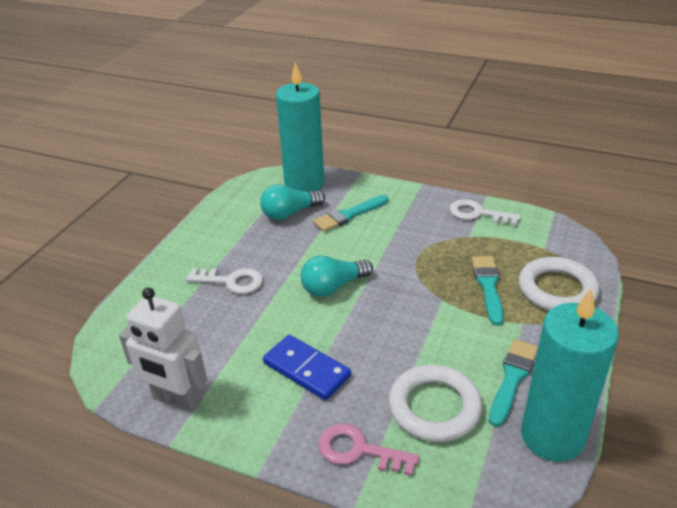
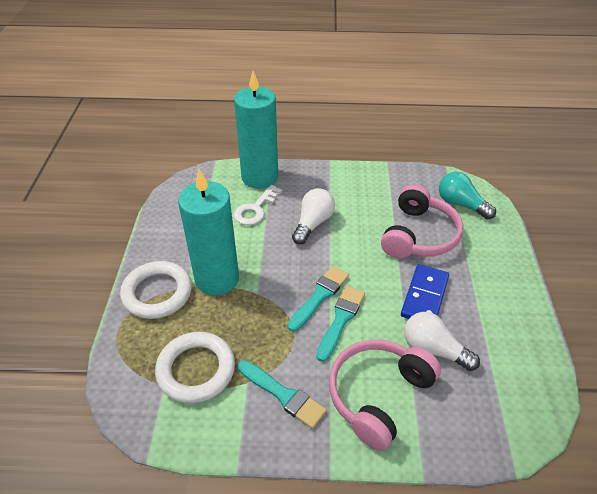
pink headphones: 0 -> 2
pink key: 1 -> 0
turquoise light bulb: 2 -> 1
white key: 2 -> 1
white light bulb: 0 -> 2
white robot: 1 -> 0

